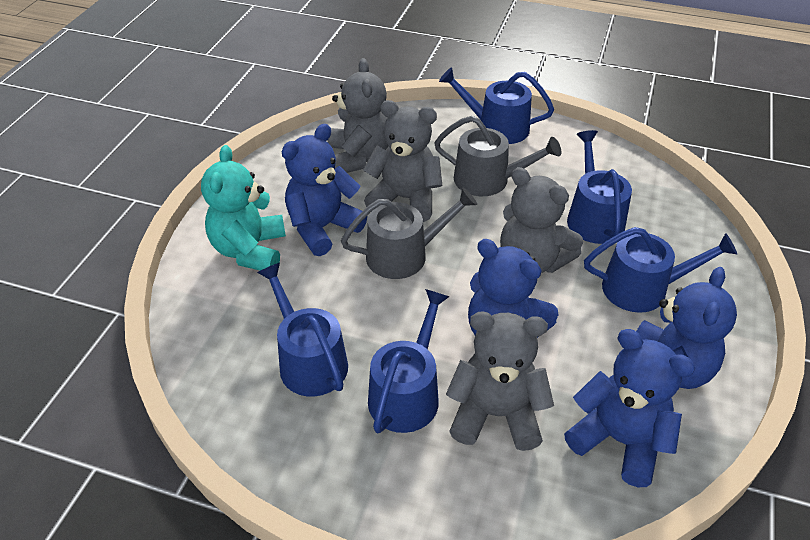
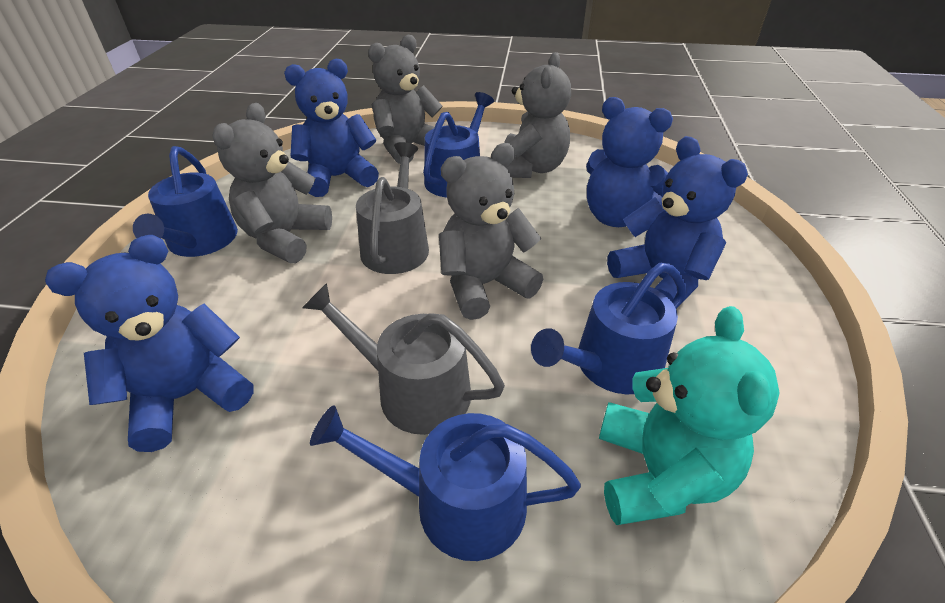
blue watering can: 5 -> 4

